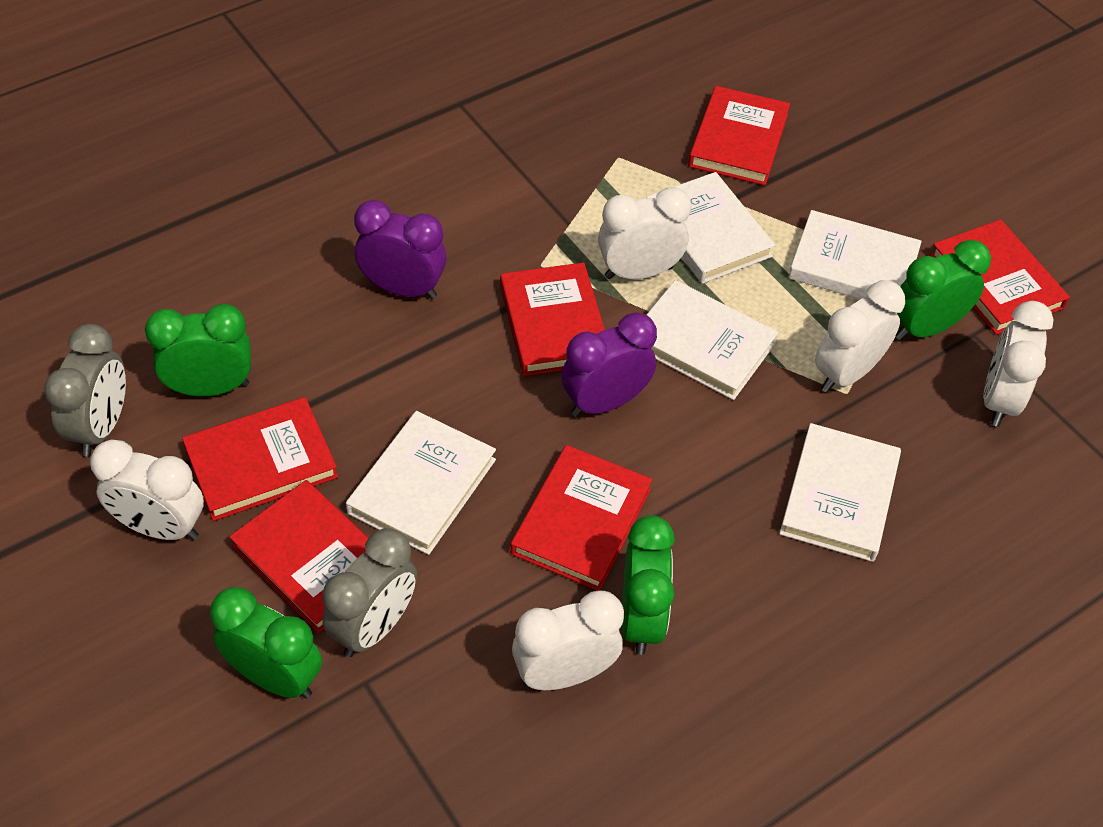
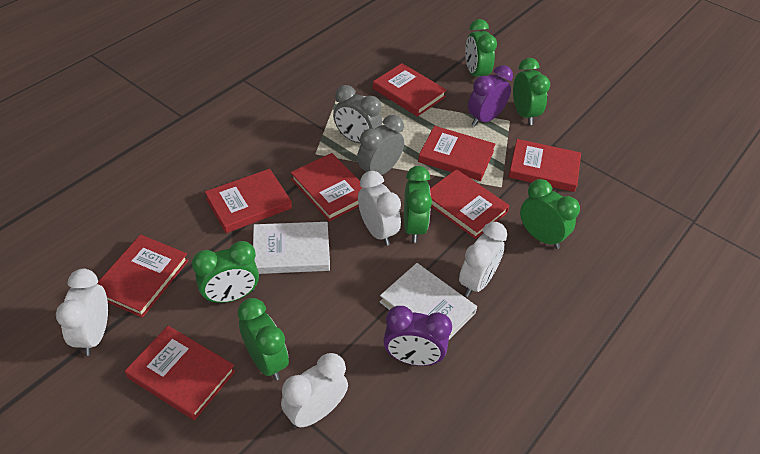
green clock: 4 -> 6
red book: 6 -> 8
white book: 5 -> 2
white clock: 5 -> 4

